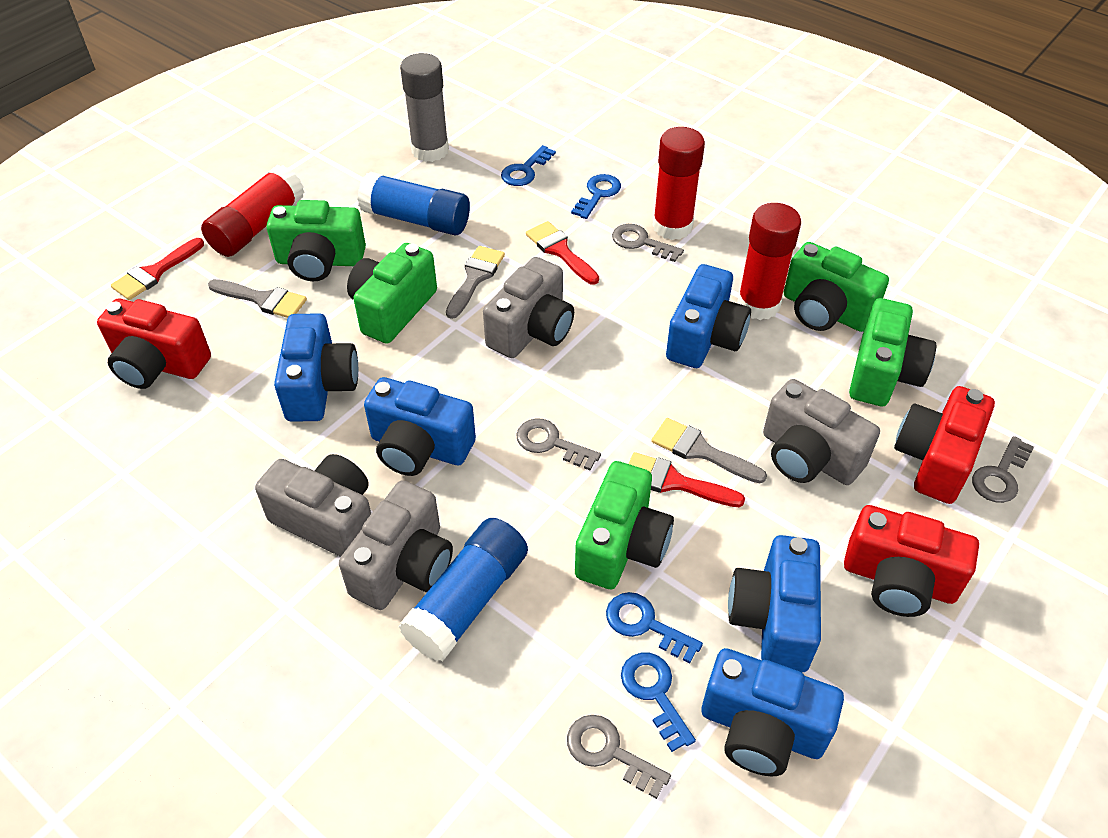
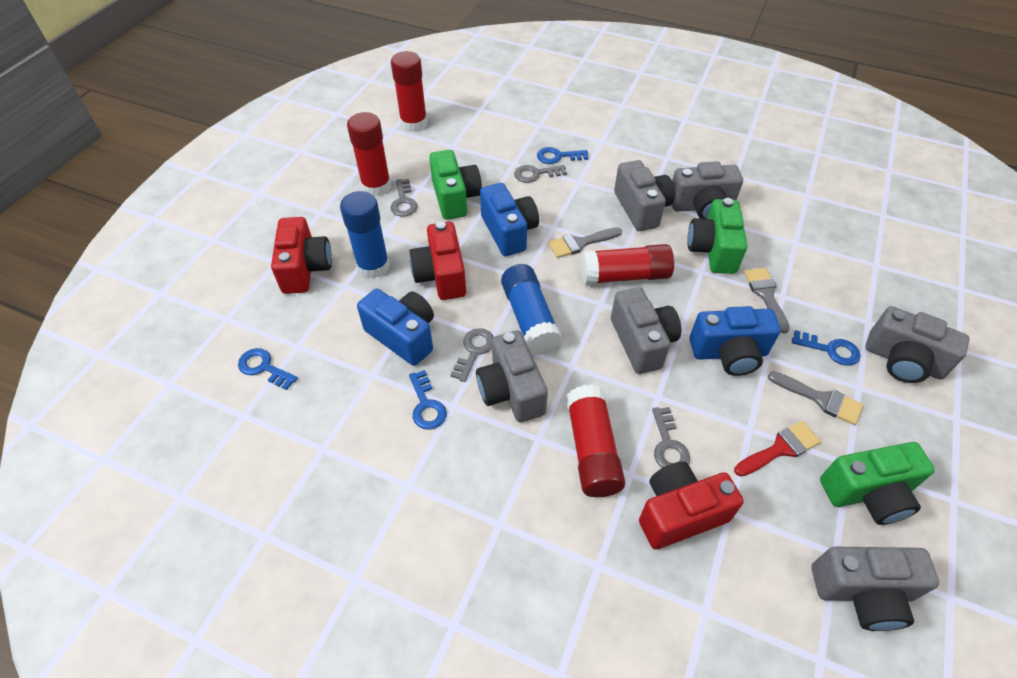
blue camera: 5 -> 3
green camera: 5 -> 3
grey camera: 4 -> 6
grey glue stick: 1 -> 0
red brush: 3 -> 1
red glue stick: 3 -> 4

